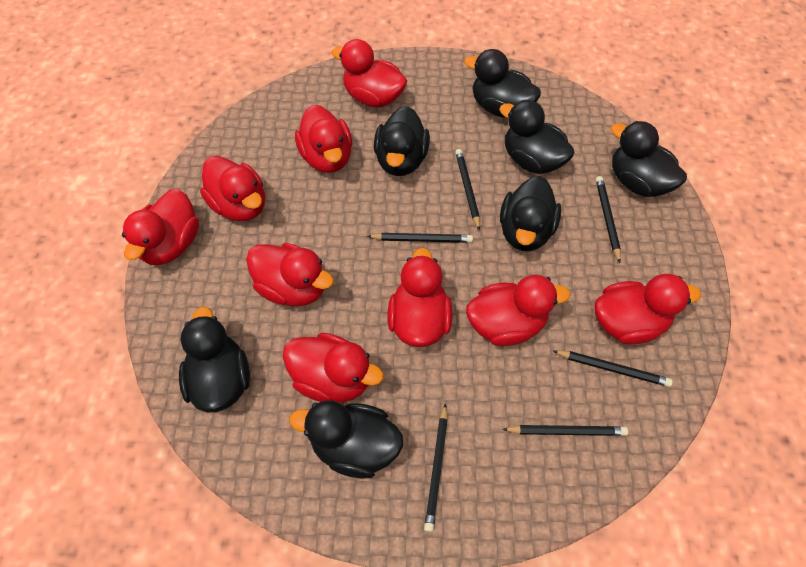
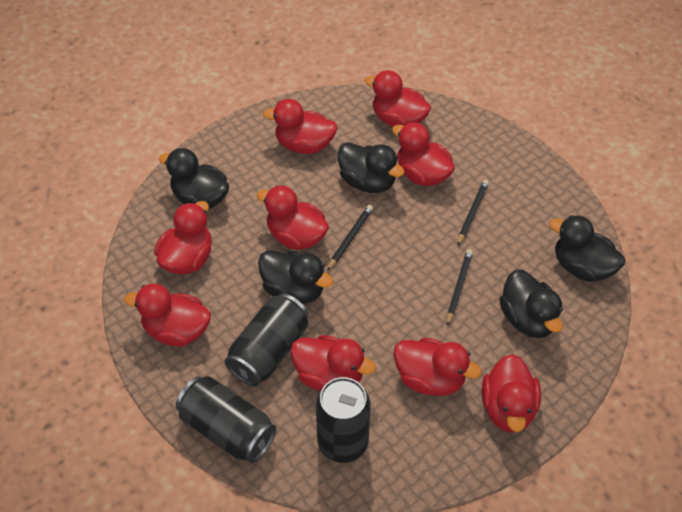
black can: 0 -> 3
black duck: 7 -> 5
black pencil: 6 -> 3

